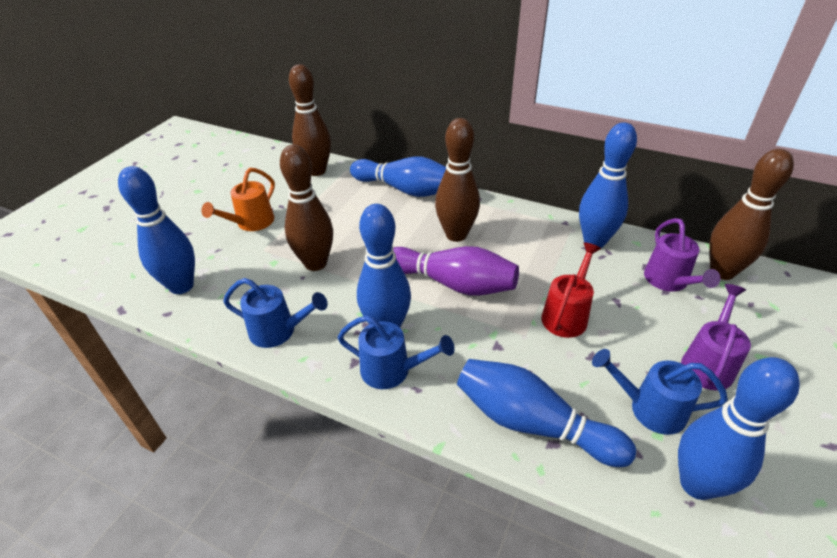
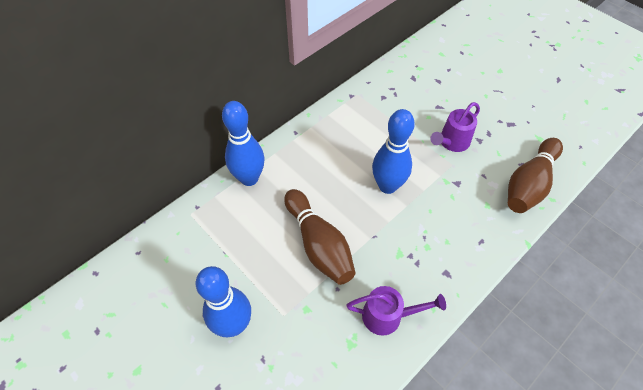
blue bowling pin: 6 -> 3
blue watering can: 3 -> 0
brown bowling pin: 4 -> 2
orange watering can: 1 -> 0
purple bowling pin: 1 -> 0
red watering can: 1 -> 0

